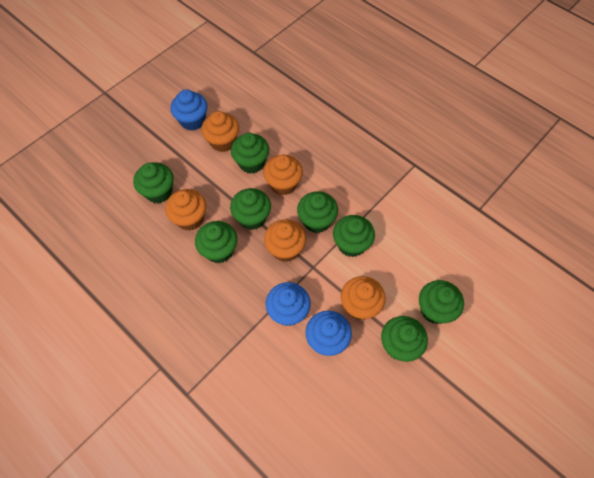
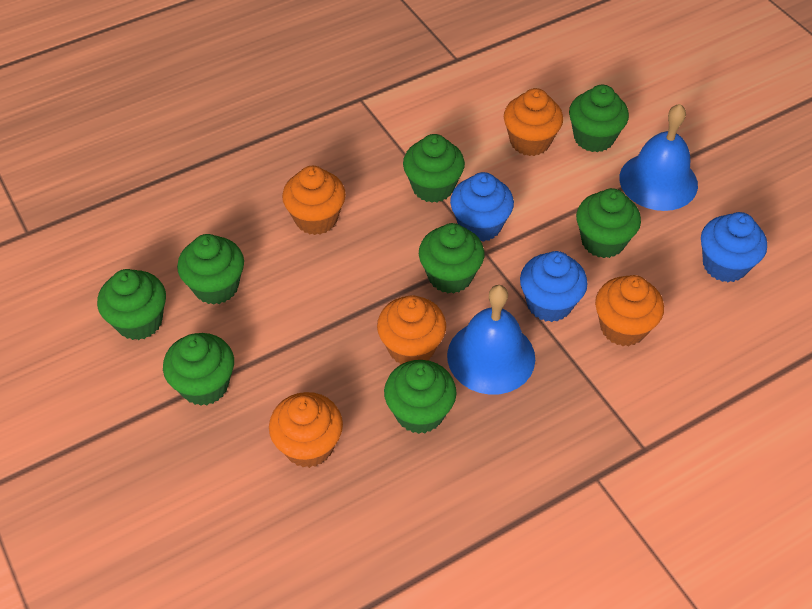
blue bell: 0 -> 2

